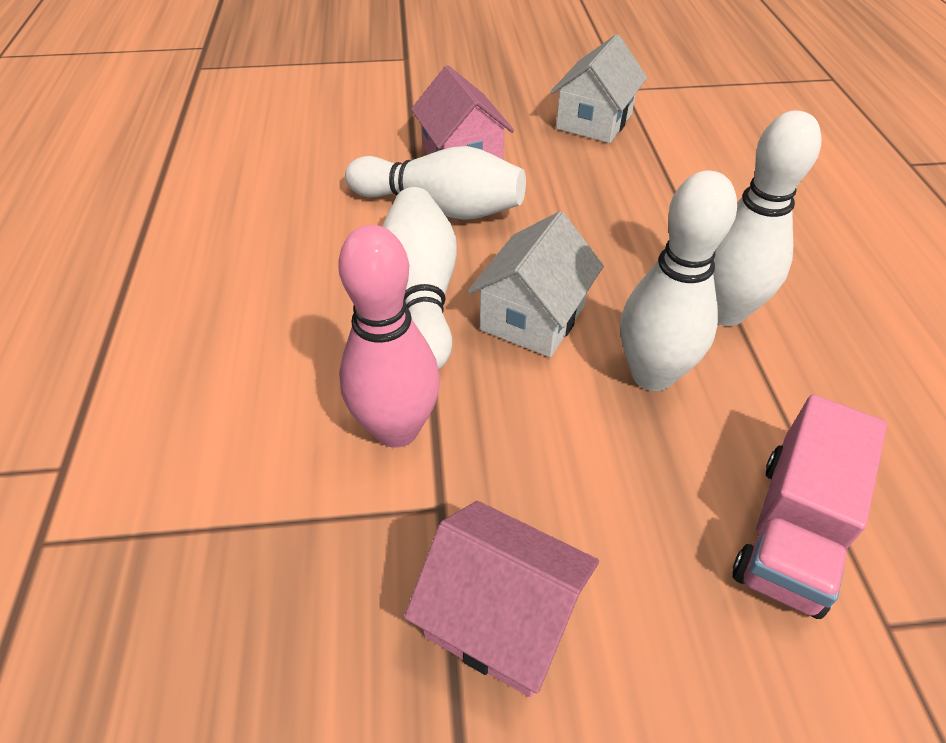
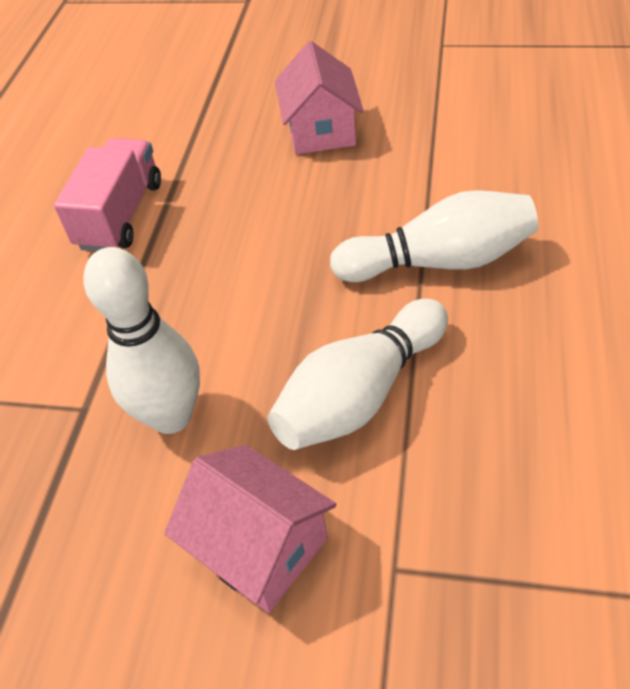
pink bowling pin: 1 -> 0
white bowling pin: 4 -> 3
white house: 2 -> 0

